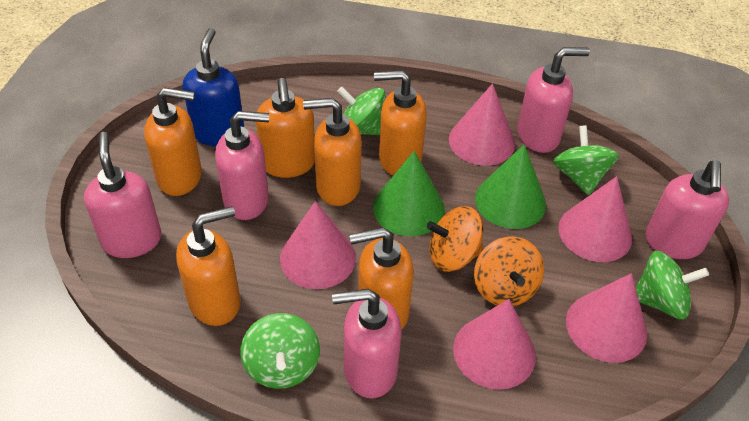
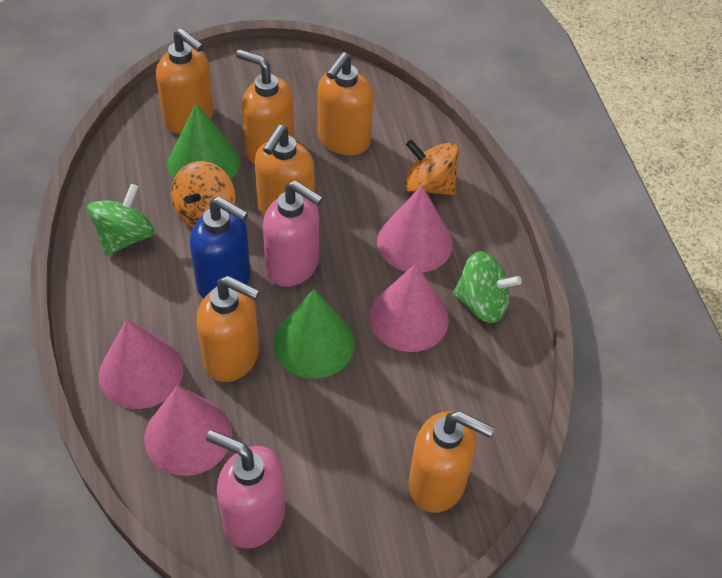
green spinning top: 4 -> 2
pink cone: 5 -> 4
pink soap dispenser: 5 -> 2

